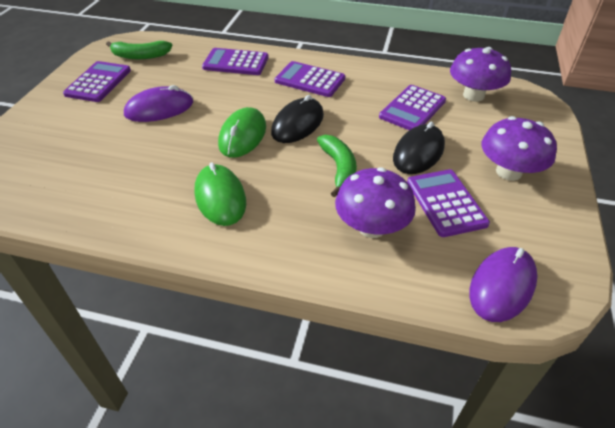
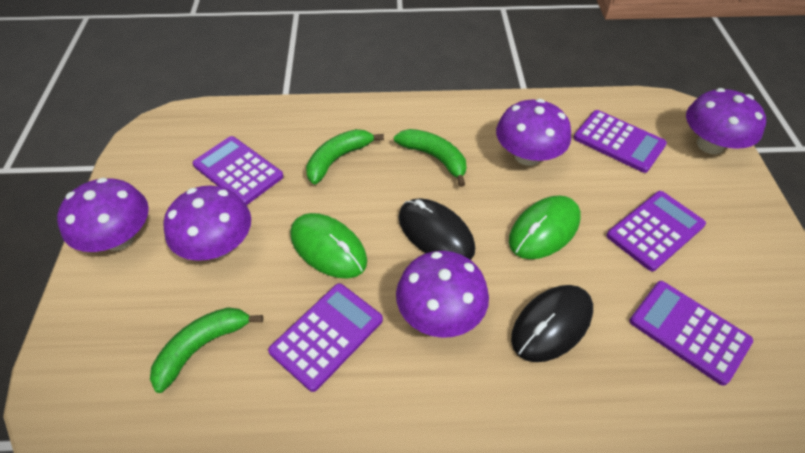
green banana: 2 -> 3
purple mouse: 2 -> 0
purple mushroom: 3 -> 5

